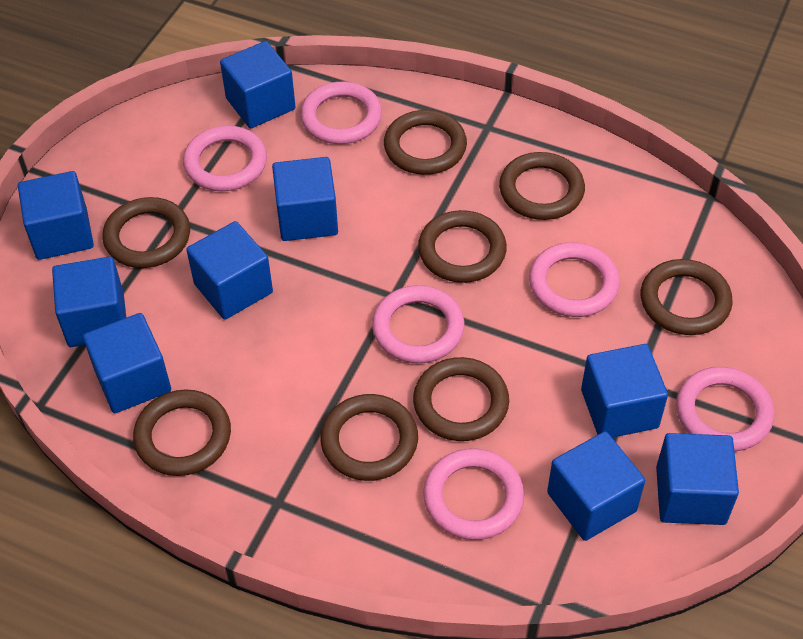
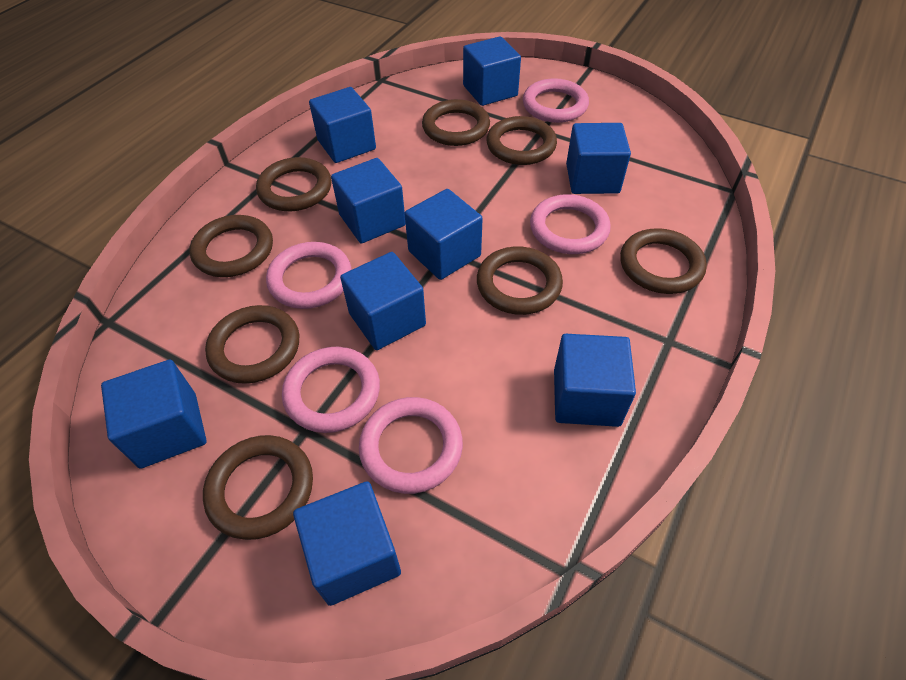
pink ring: 6 -> 5

